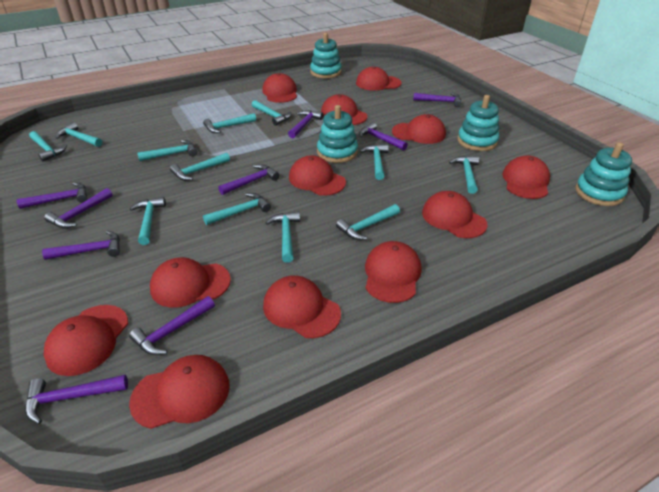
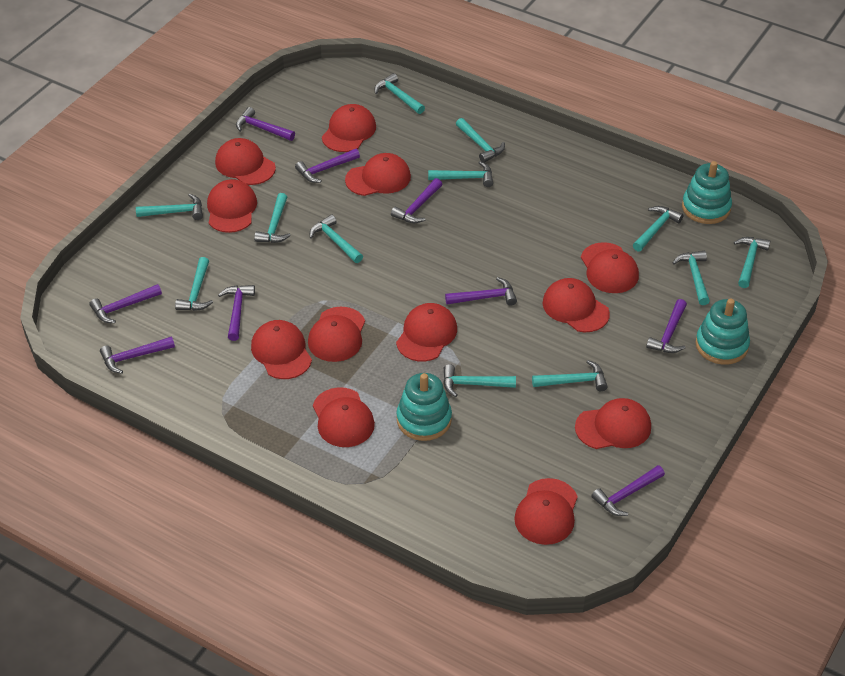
turquoise stacking toy: 4 -> 3

